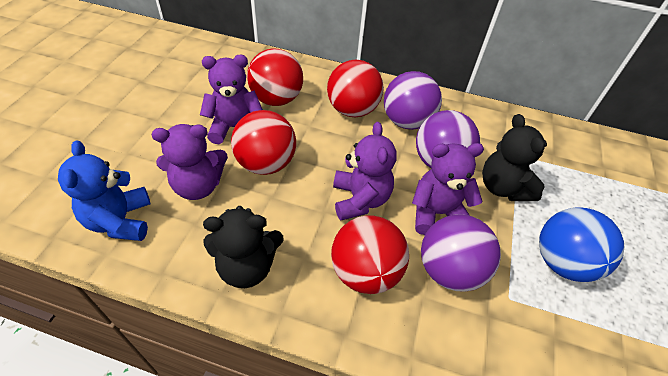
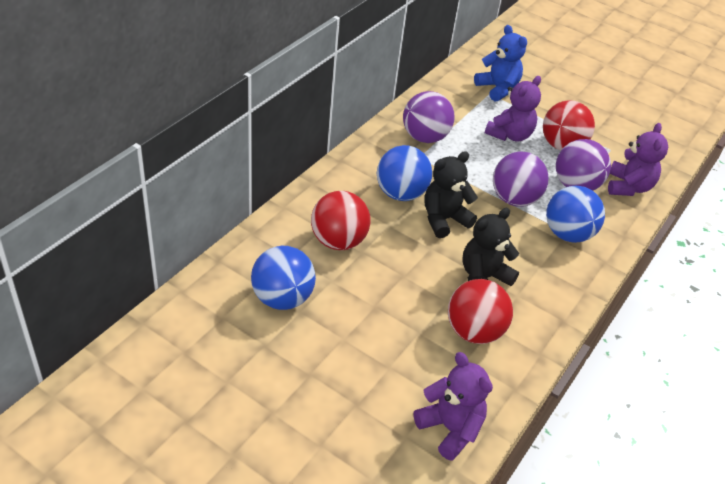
blue ball: 1 -> 3
purple teddy bear: 4 -> 3
red ball: 4 -> 3

